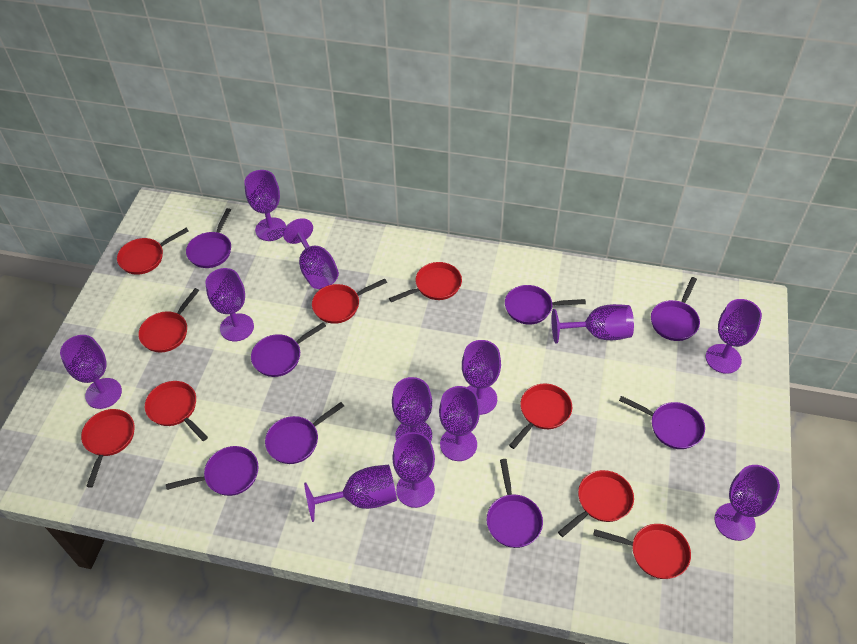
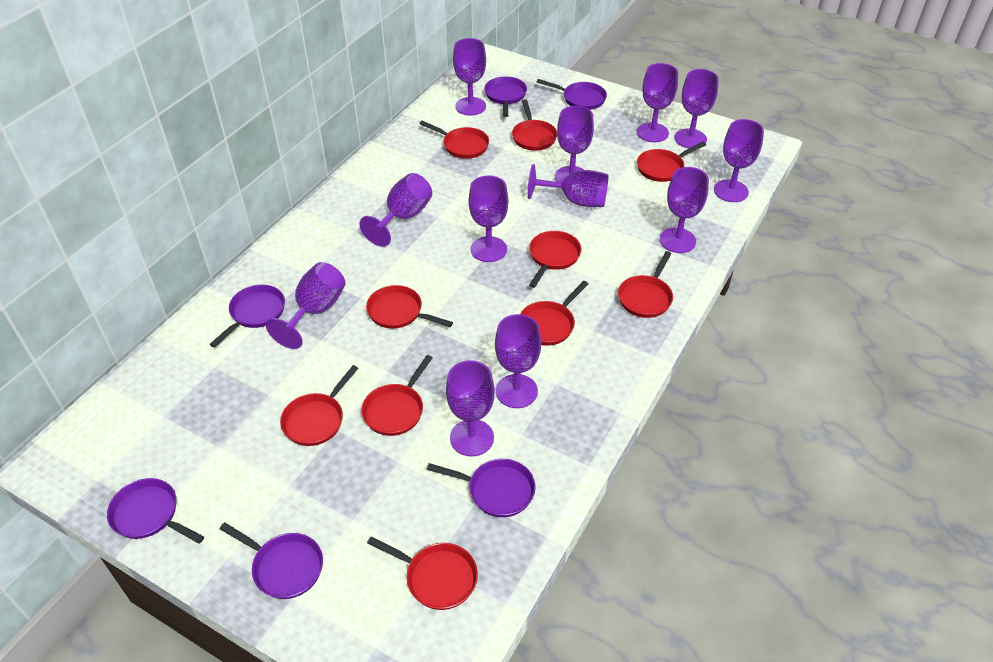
purple pan: 8 -> 6
red pan: 9 -> 10

